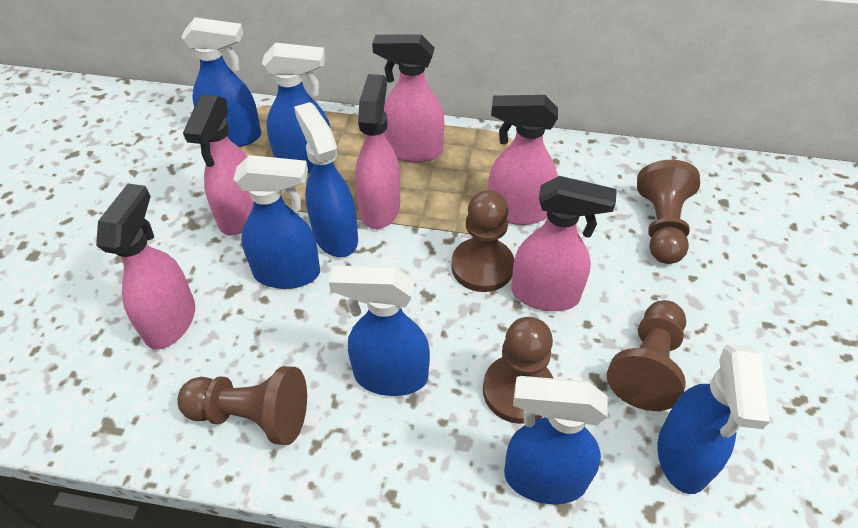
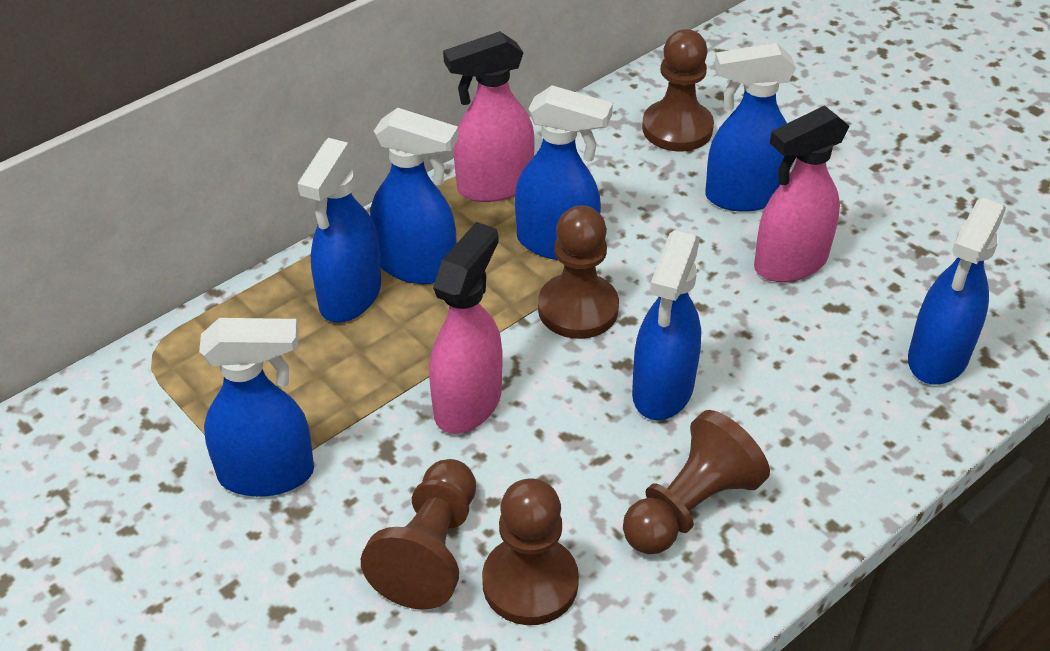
pink spray bottle: 6 -> 3

